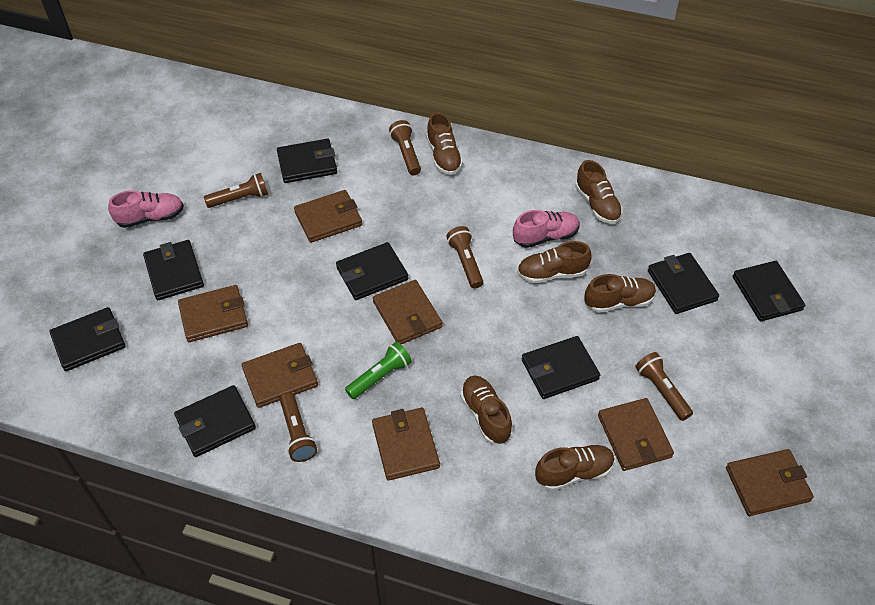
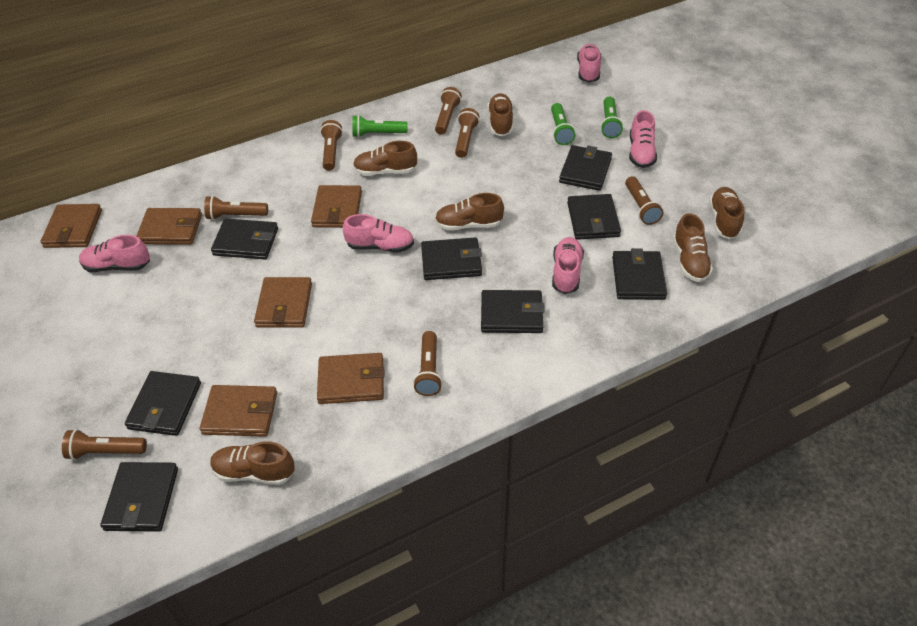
brown flashlight: 5 -> 7
brown wallet: 7 -> 6
green flashlight: 1 -> 3
pink shoe: 2 -> 5

